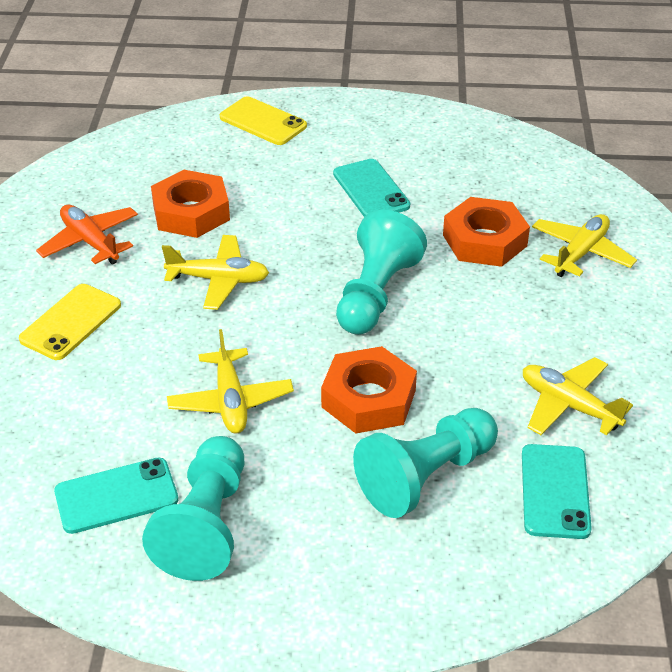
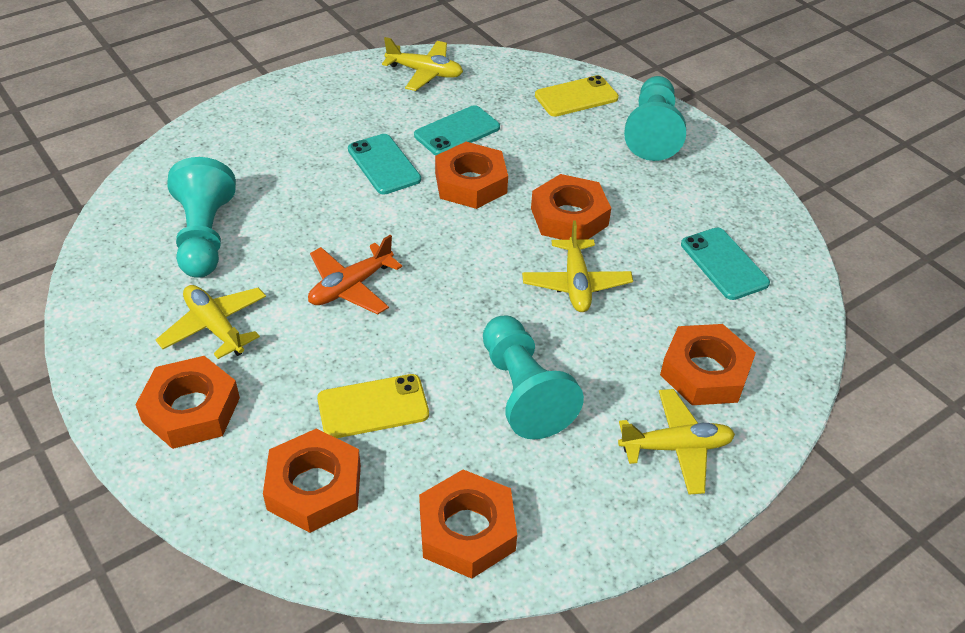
orange nut: 3 -> 6

